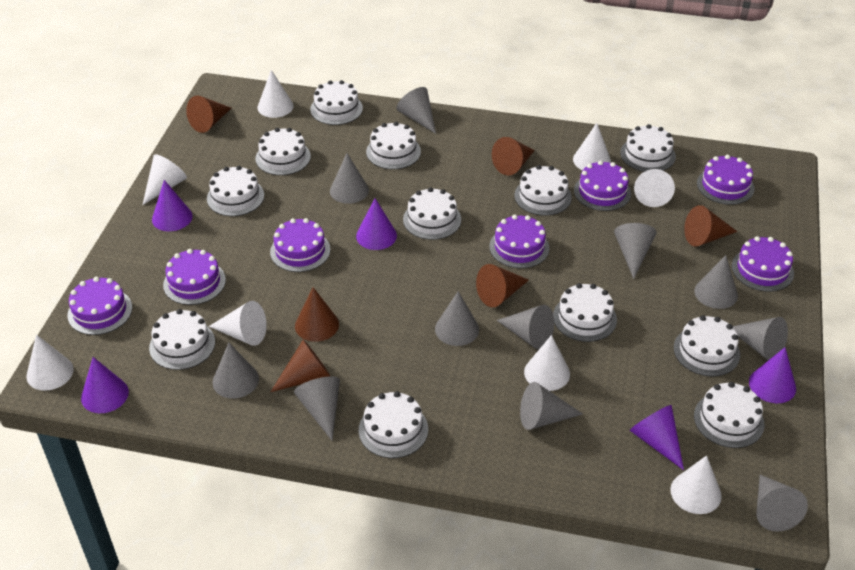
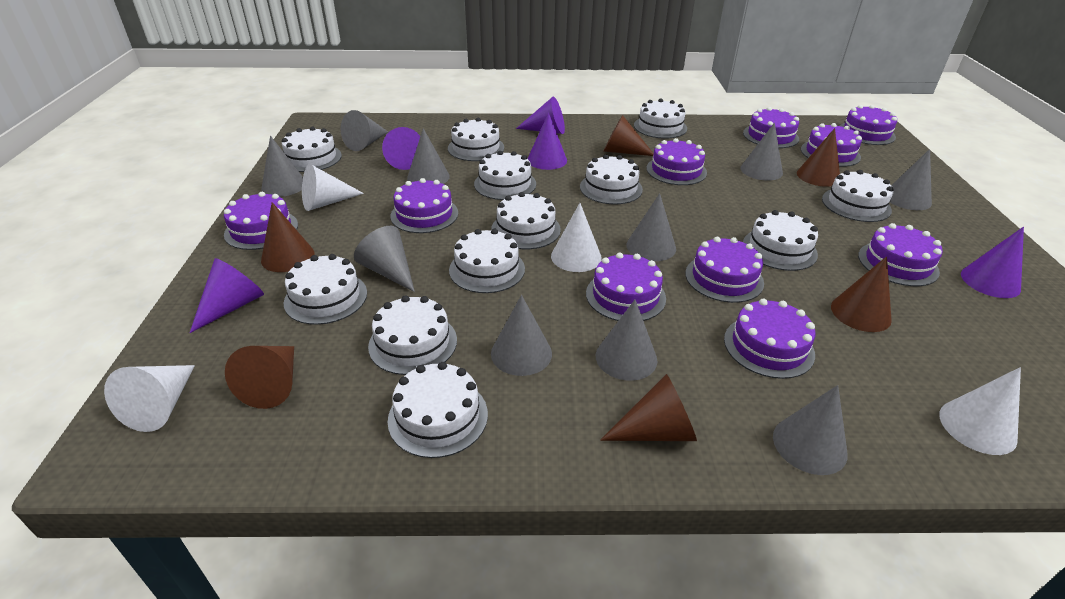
grey cone: 11 -> 10
purple cake: 7 -> 10
white cone: 8 -> 4

